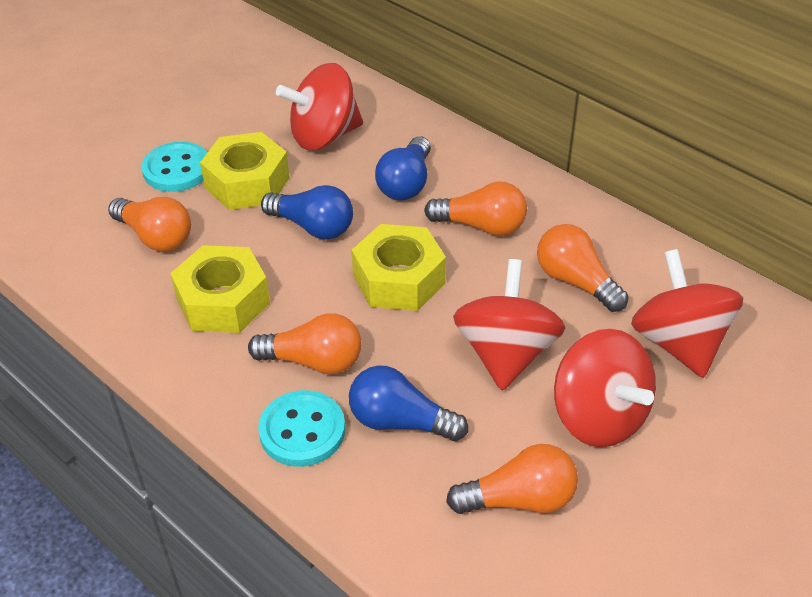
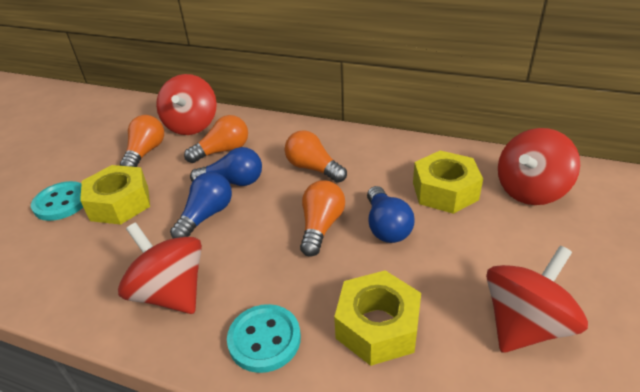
orange light bulb: 5 -> 4

